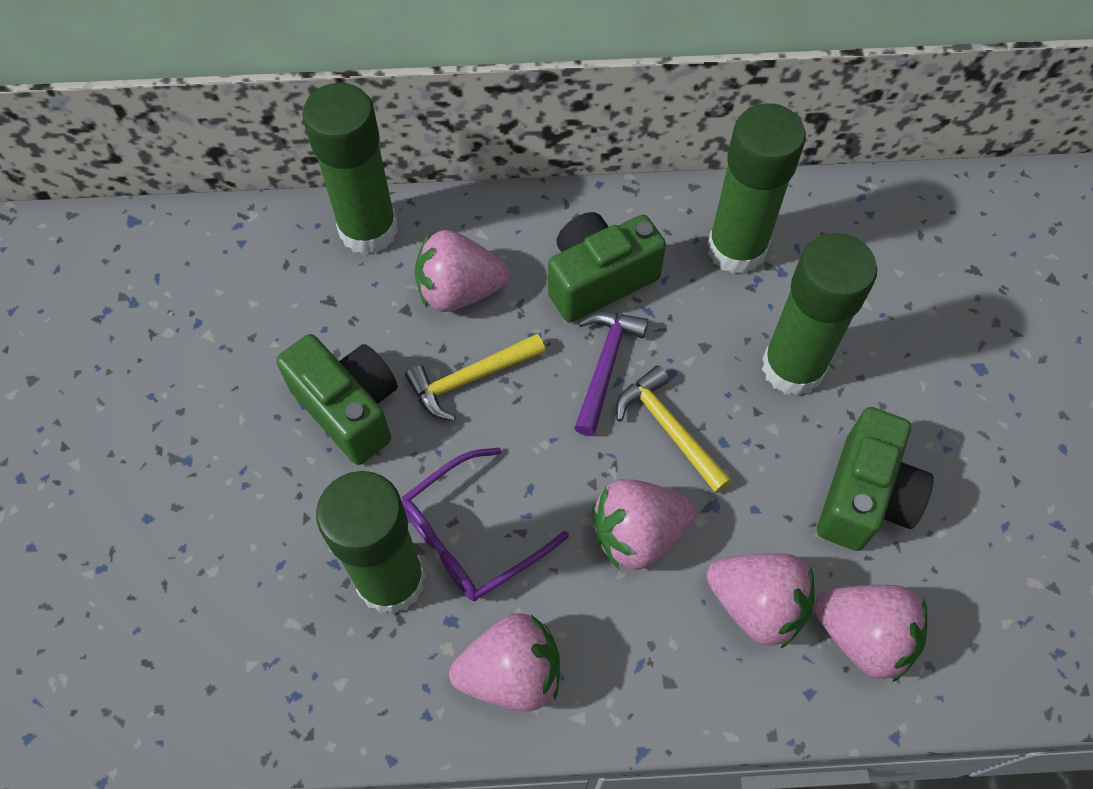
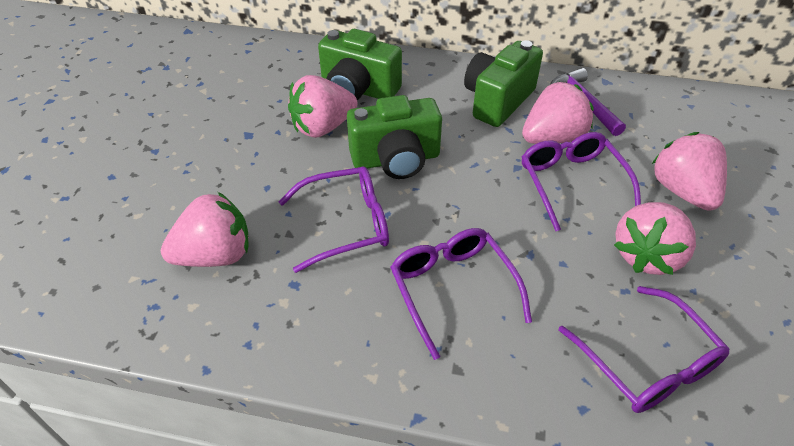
green glue stick: 4 -> 0
purple glasses: 1 -> 4
yellow hammer: 2 -> 0

